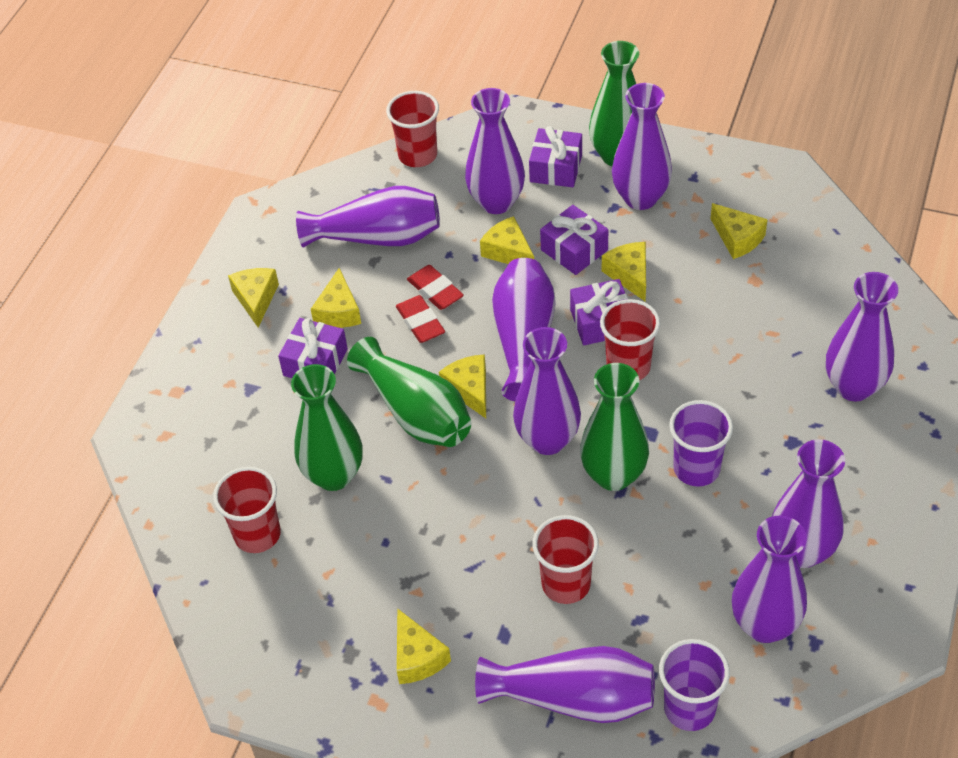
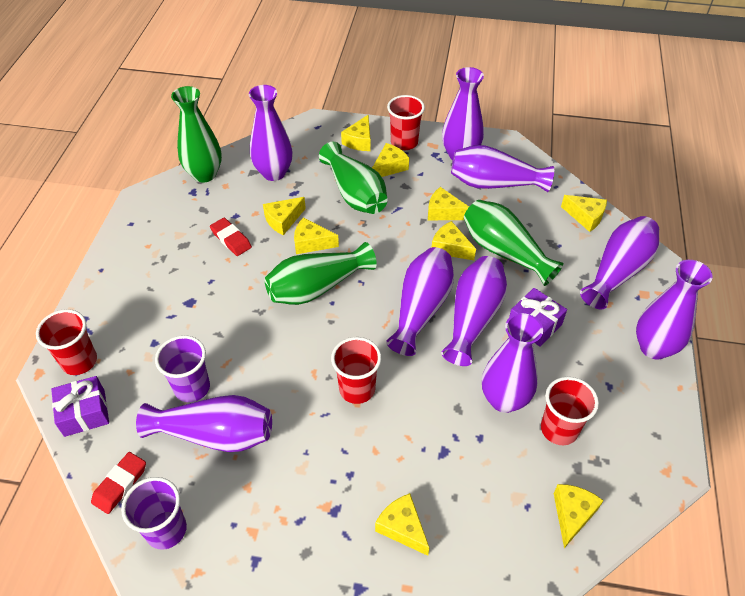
purple gift: 4 -> 2
yellow cheese: 7 -> 9

